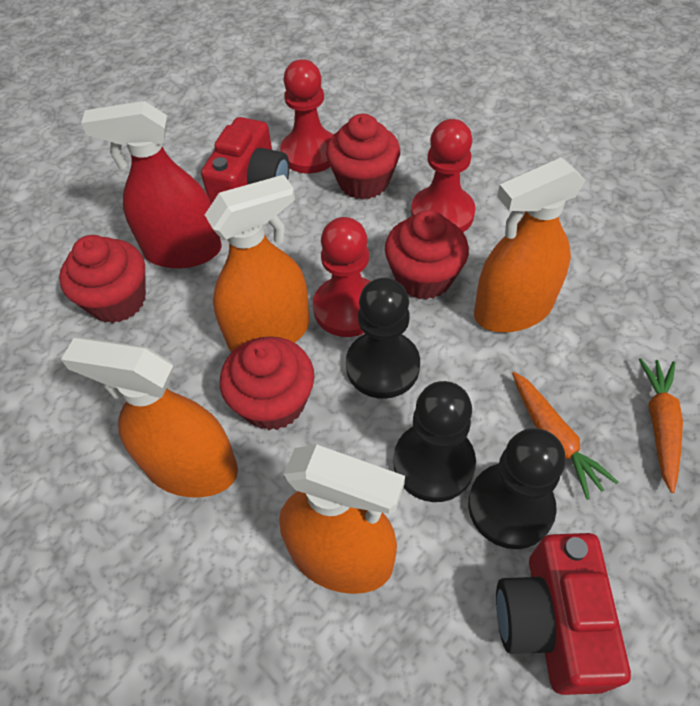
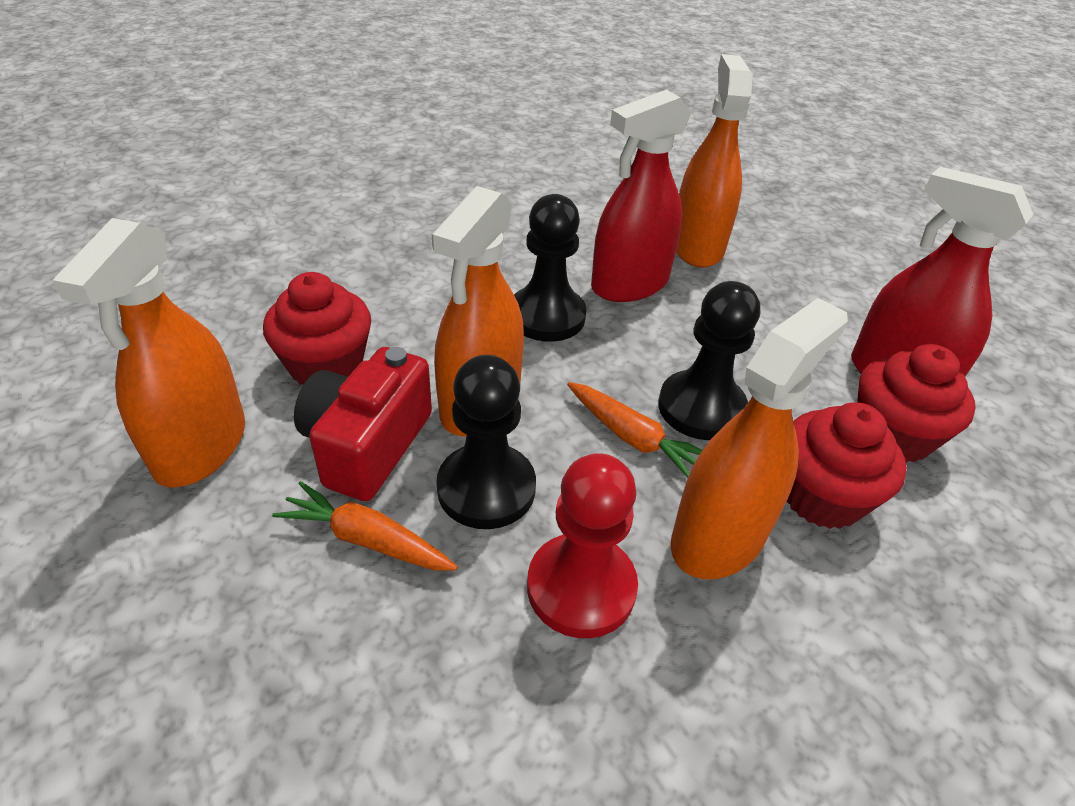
red camera: 2 -> 1
red cupcake: 4 -> 3
red pawn: 3 -> 1
red spray bottle: 1 -> 2

